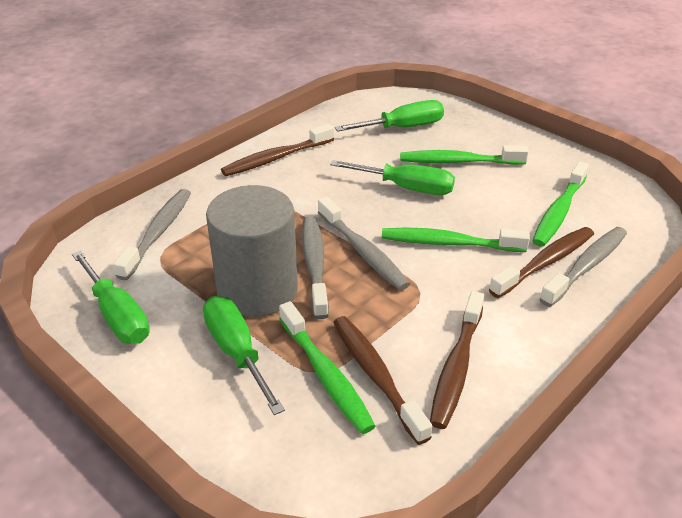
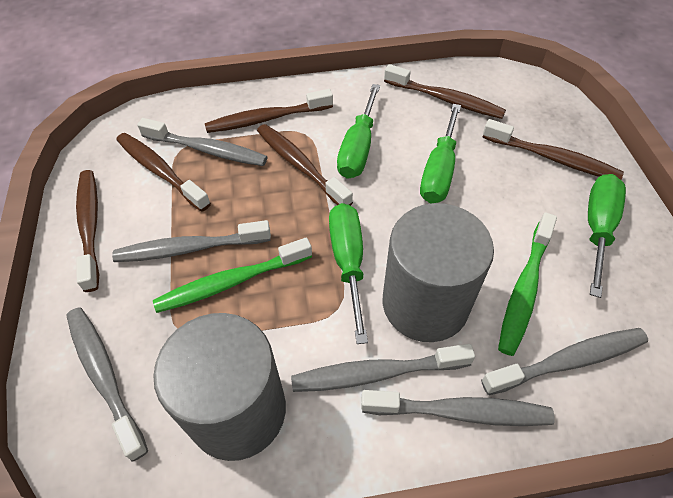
brown toothbrush: 4 -> 6
green toothbrush: 4 -> 2
grey cylinder: 1 -> 2
grey toothbrush: 4 -> 6

